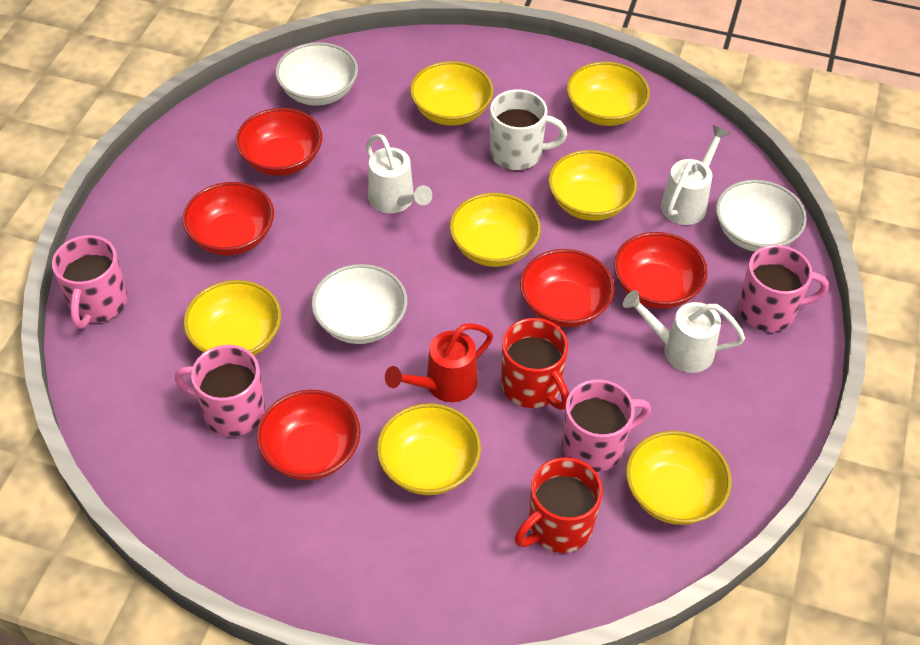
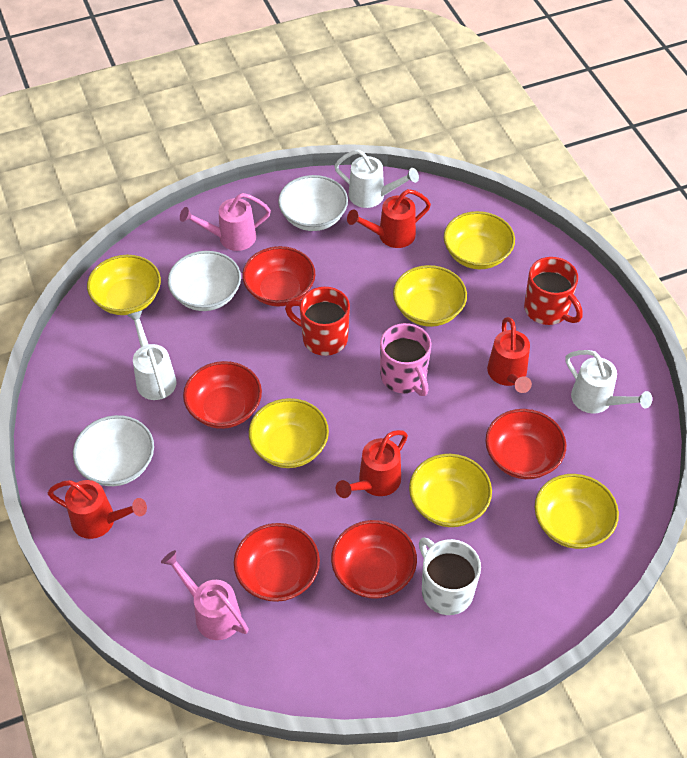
pink mug: 4 -> 1
pink watering can: 0 -> 2
red watering can: 1 -> 4
yellow bowl: 7 -> 6

